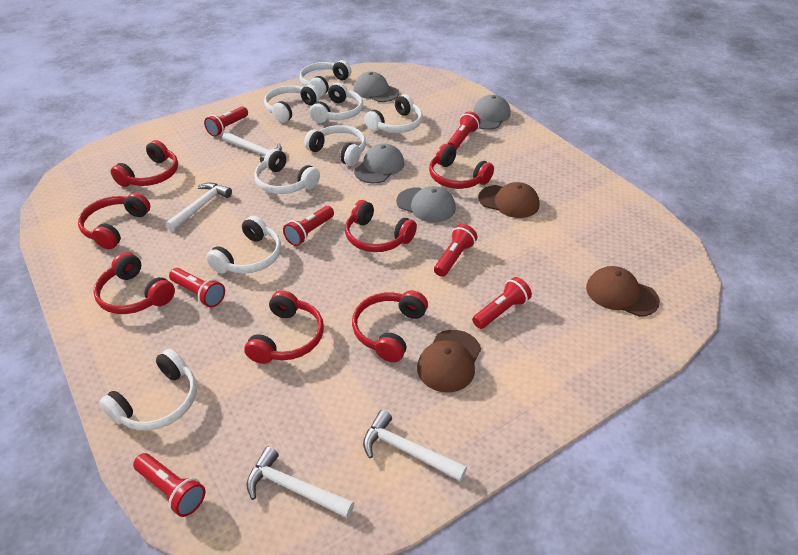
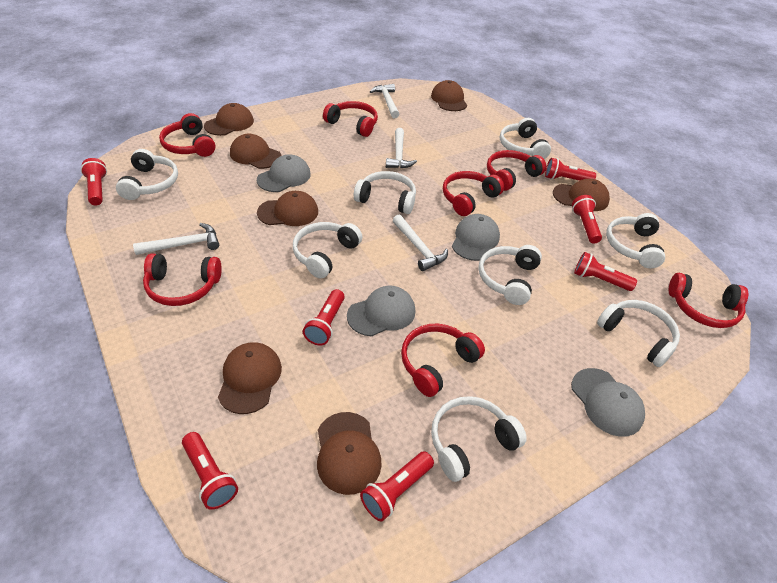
brown cap: 3 -> 7

